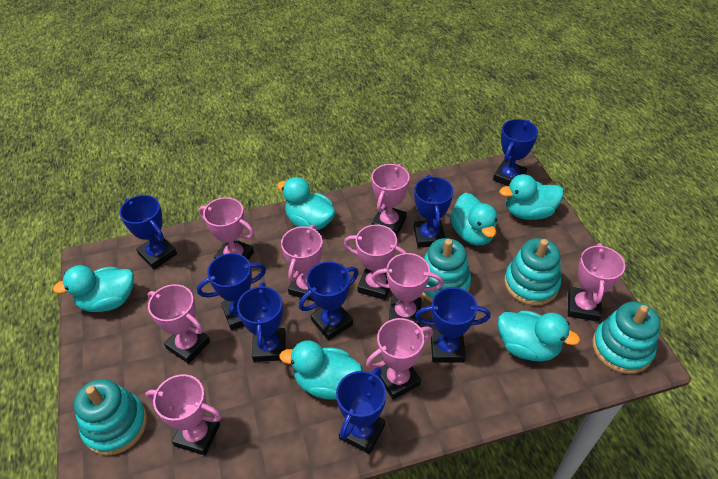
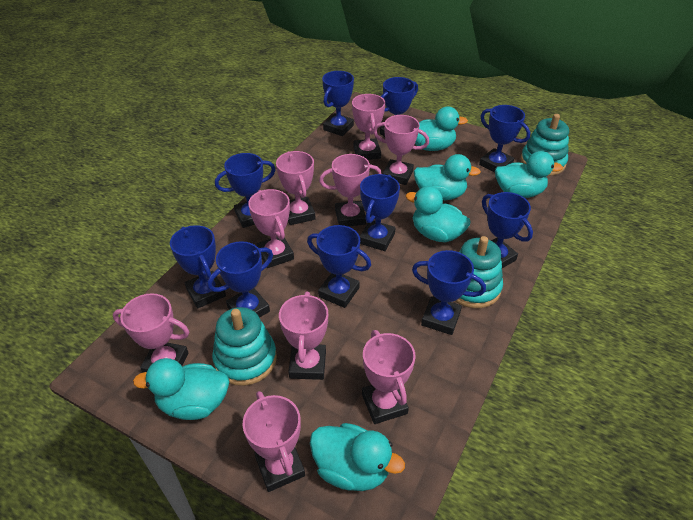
blue trophy: 8 -> 10
turquoise stacking toy: 4 -> 3

